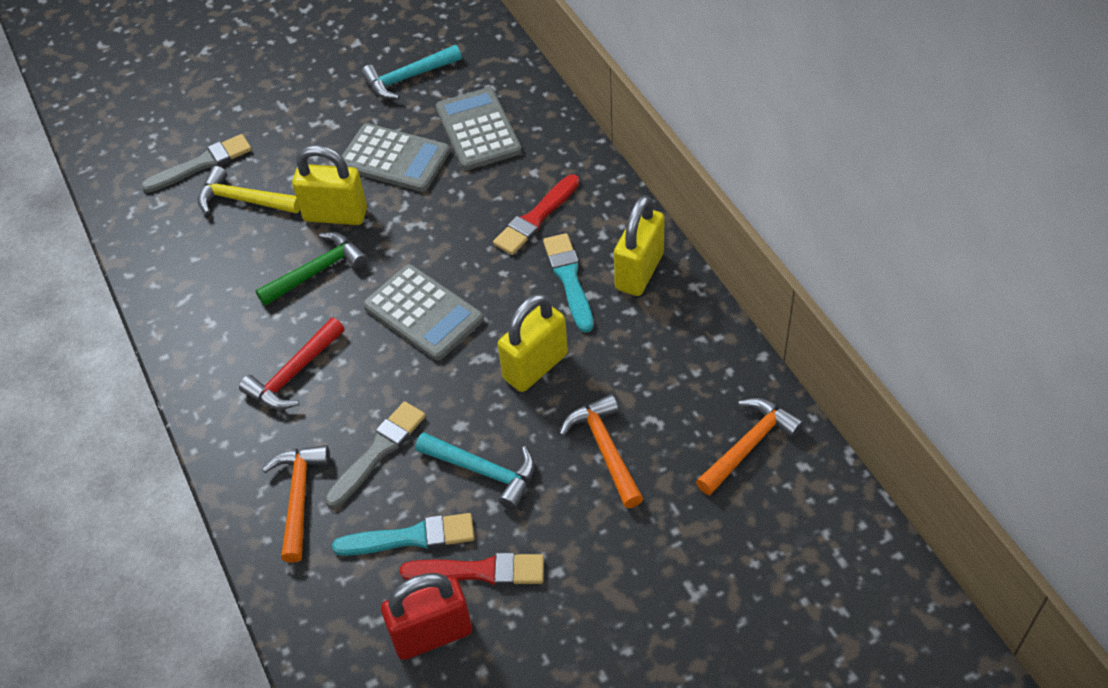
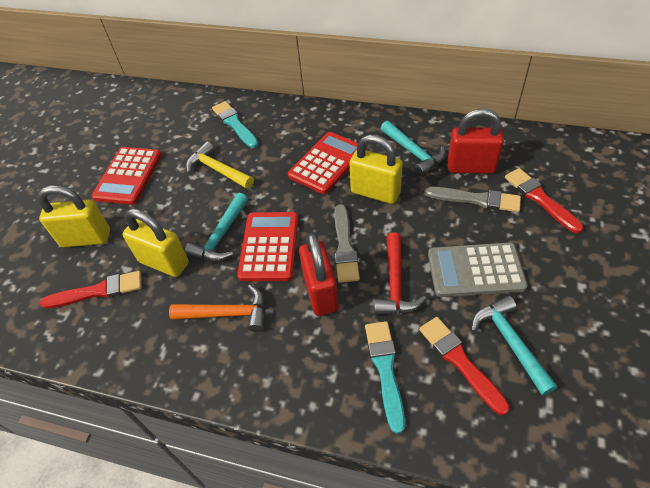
green hammer: 1 -> 0
grey calculator: 3 -> 1
orange hammer: 3 -> 1
red brush: 2 -> 3
red calculator: 0 -> 3
red padlock: 1 -> 2
turquoise hammer: 2 -> 3

